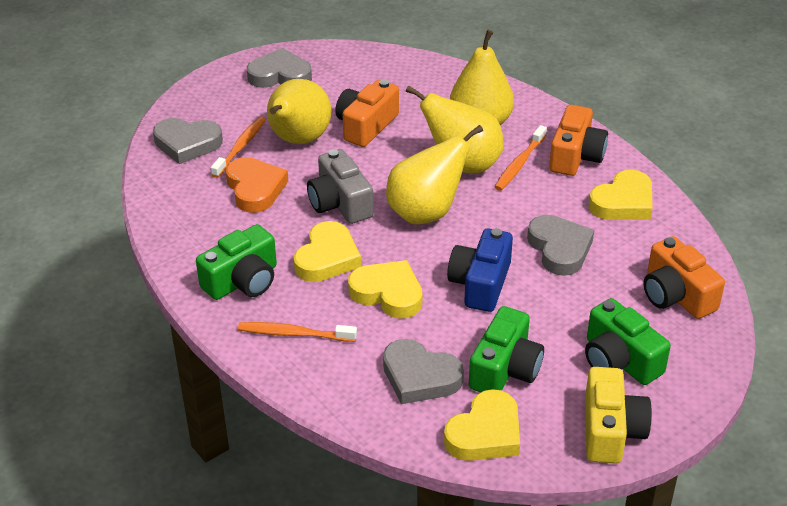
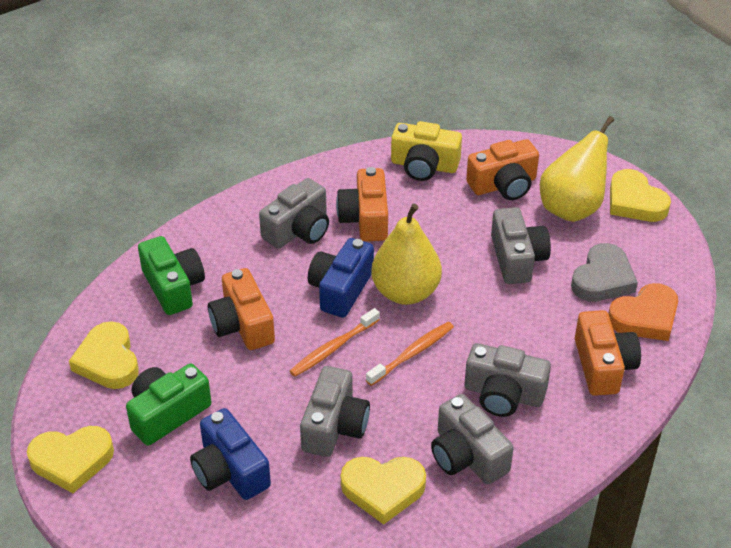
blue camera: 1 -> 2
green camera: 3 -> 2
grey camera: 1 -> 5
grey heart: 4 -> 1
orange camera: 3 -> 4
orange toothbrush: 3 -> 2
yellow pear: 4 -> 2

